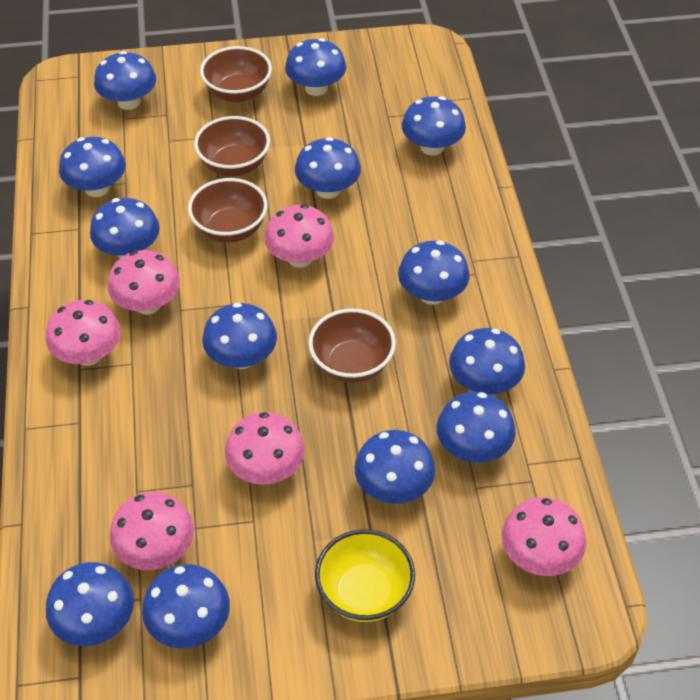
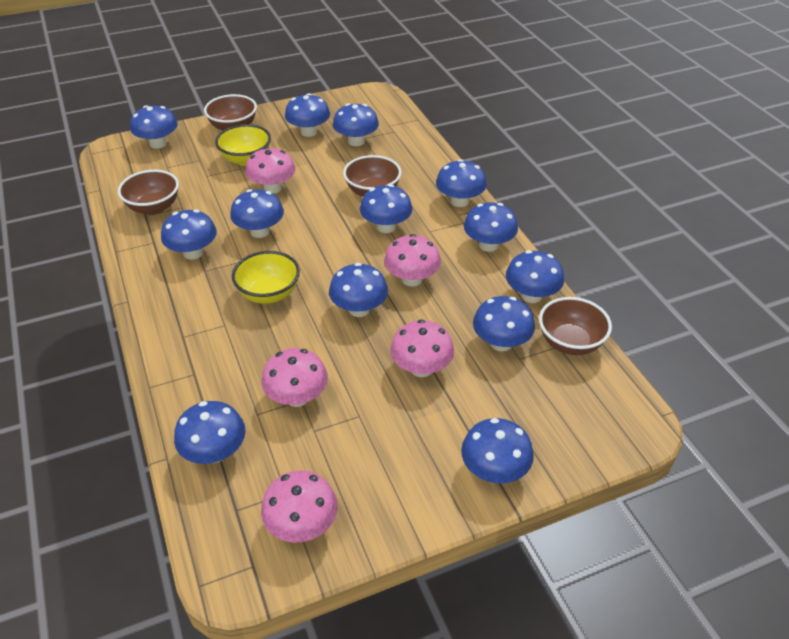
pink mushroom: 6 -> 5
yellow bowl: 1 -> 2

